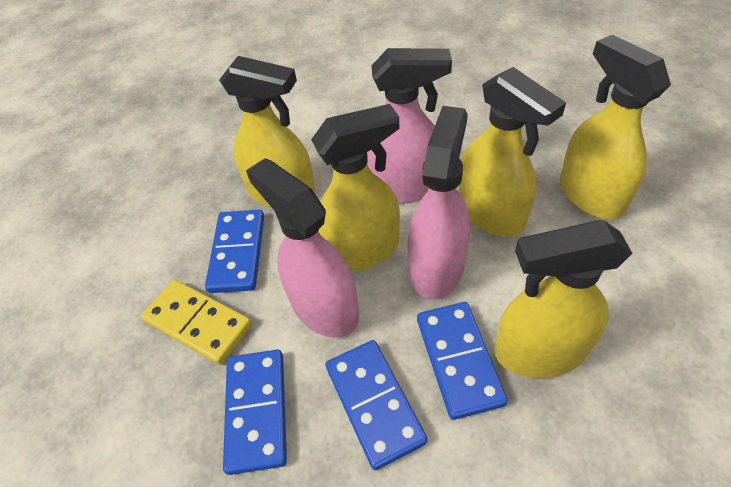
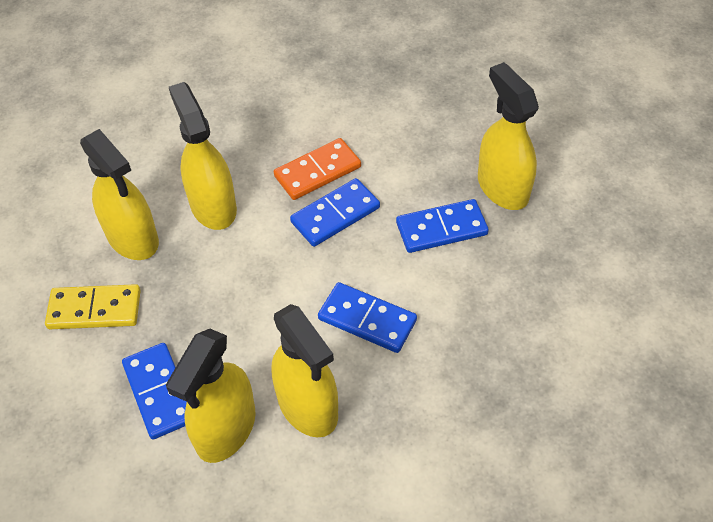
orange domino: 0 -> 1
pink spray bottle: 3 -> 0

